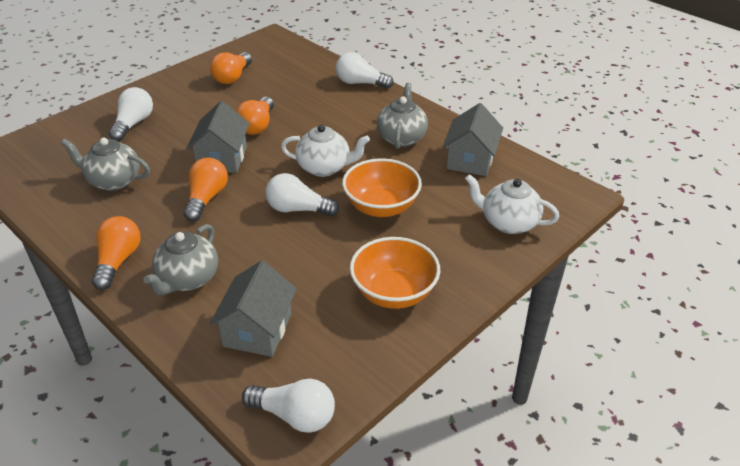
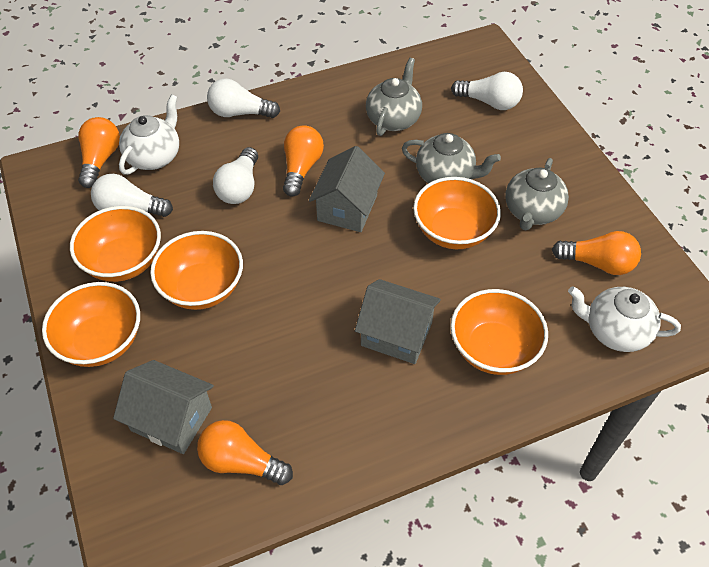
orange bowl: 2 -> 5

